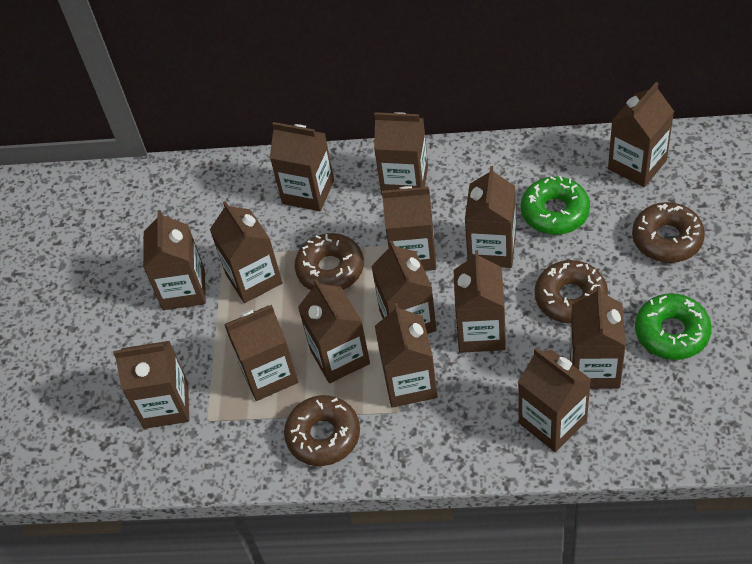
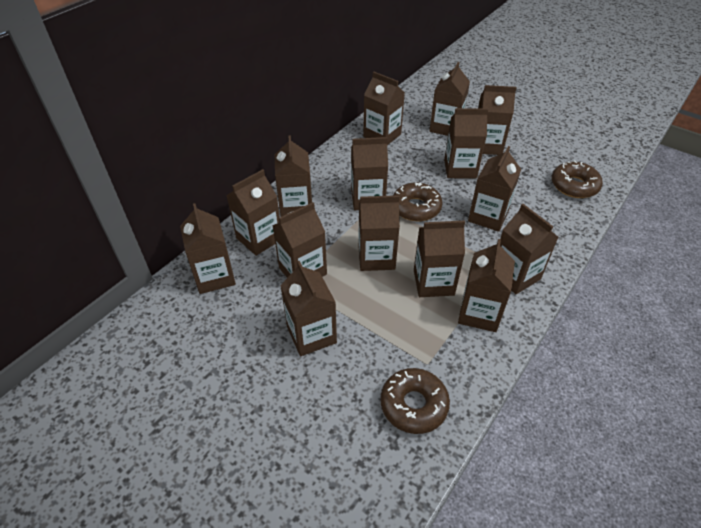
brown donut: 4 -> 3
green donut: 2 -> 0

